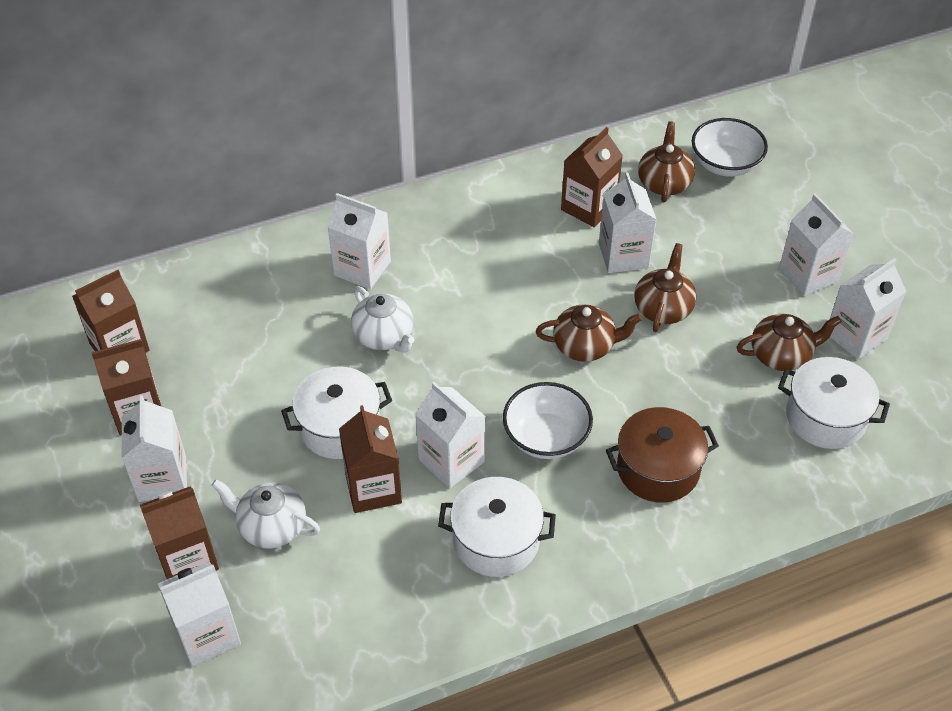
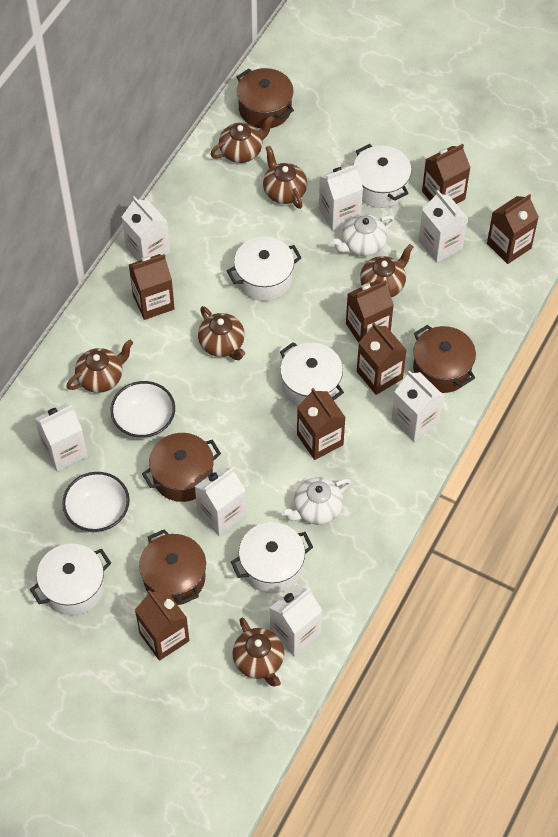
brown carton: 5 -> 7
brown pot: 1 -> 4
brown teapot: 4 -> 6
white pot: 3 -> 5

